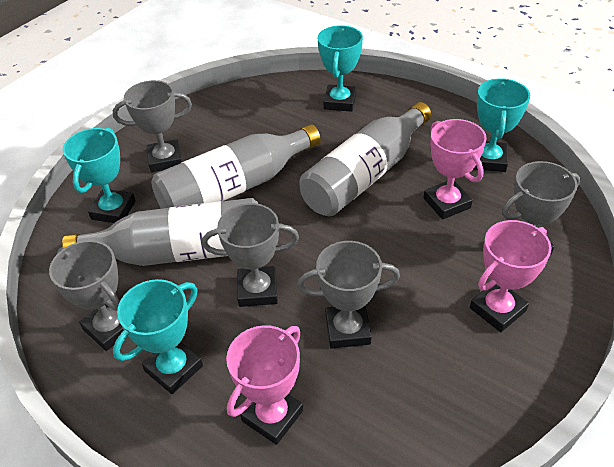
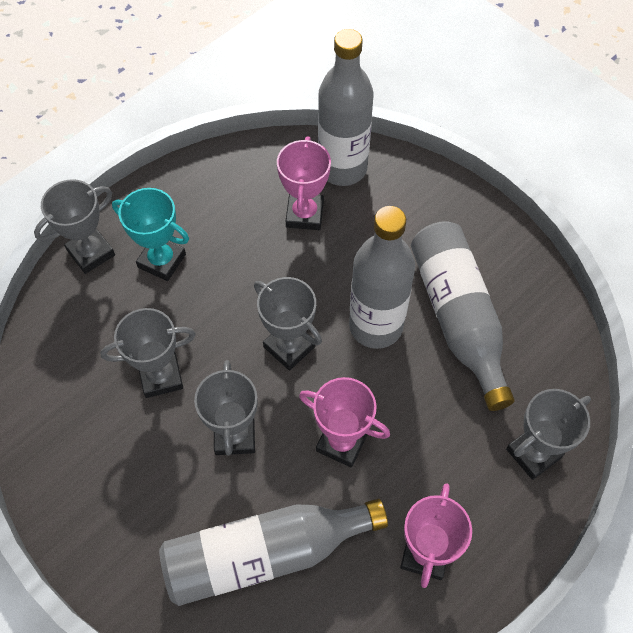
grey bottle: 3 -> 4
turquoise trophy: 4 -> 1

